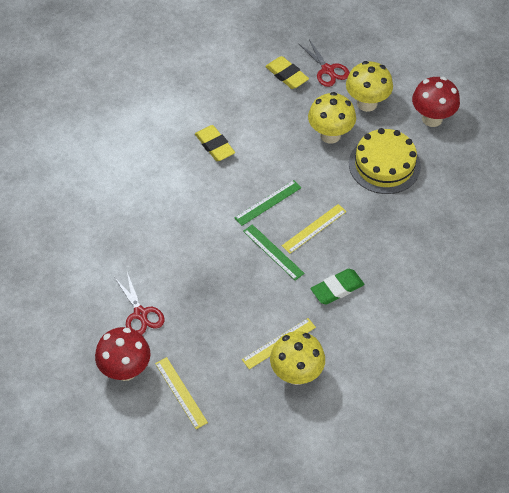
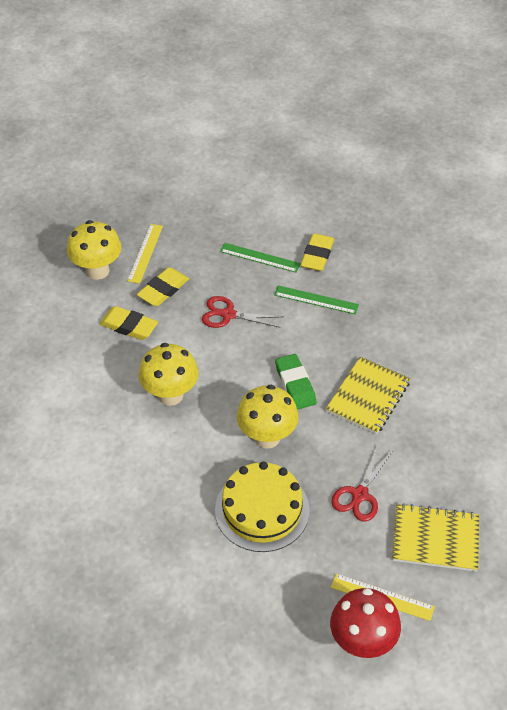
red mushroom: 2 -> 1
yellow eraser: 2 -> 3
yellow notebook: 0 -> 2
yellow ruler: 3 -> 2

